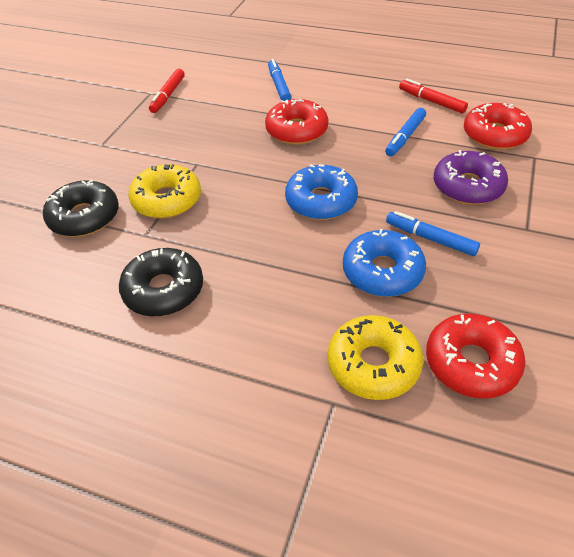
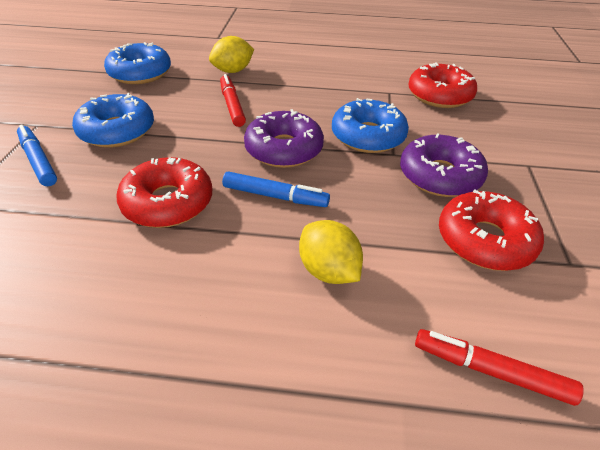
black donut: 2 -> 0
blue donut: 2 -> 3
blue marker: 3 -> 2
purple donut: 1 -> 2
yellow donut: 2 -> 0
yellow lemon: 0 -> 2

